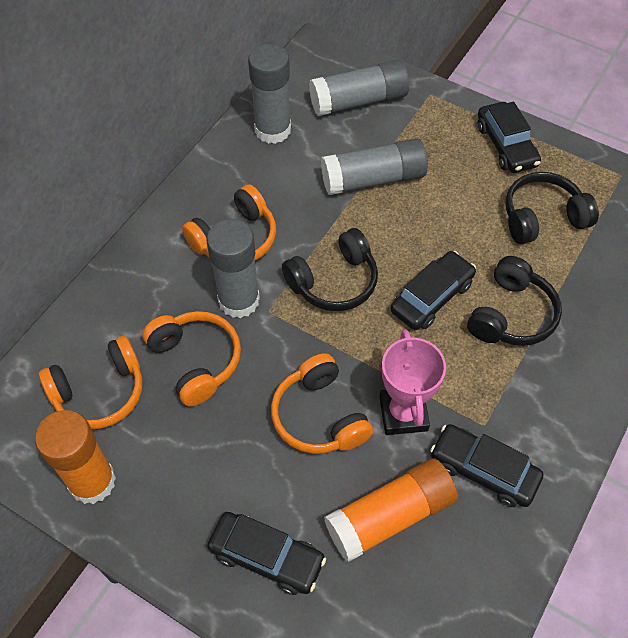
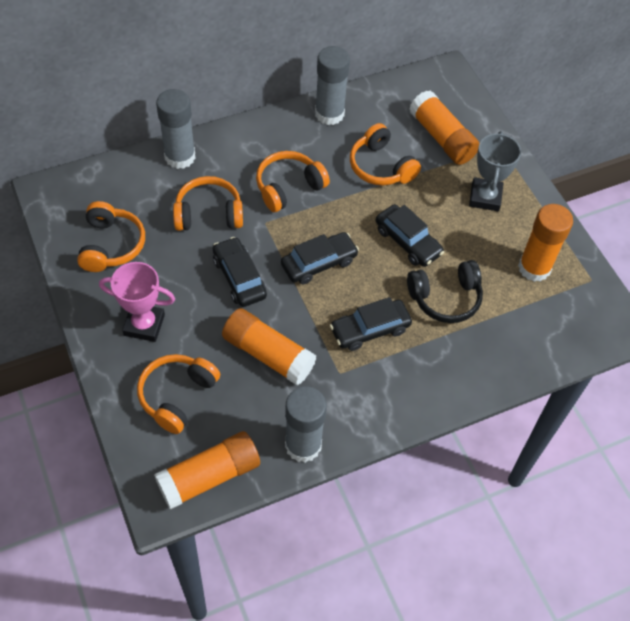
black headphones: 3 -> 1
grey glue stick: 4 -> 3
grey trophy: 0 -> 1
orange glue stick: 2 -> 4
orange headphones: 4 -> 5

